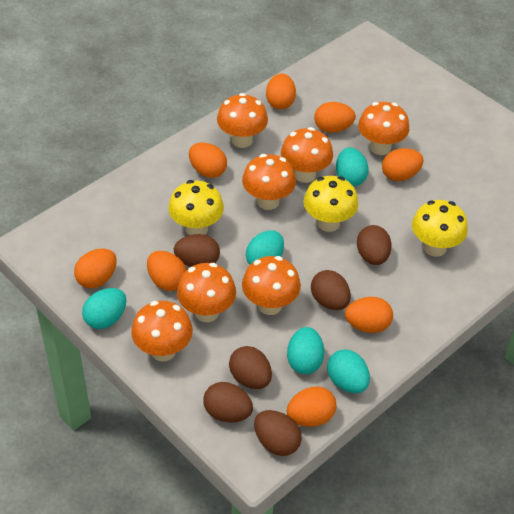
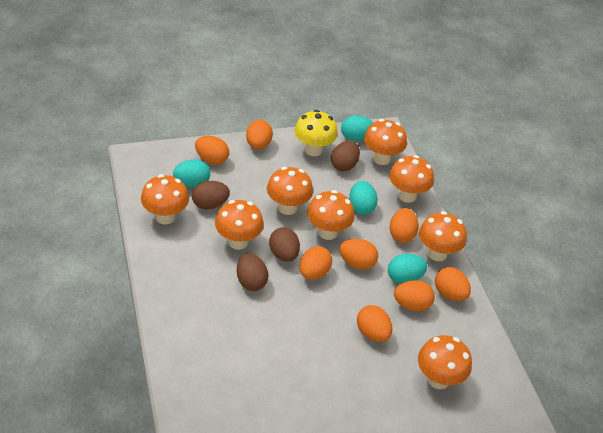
brown egg: 6 -> 4
orange mushroom: 7 -> 8
turquoise egg: 5 -> 4
yellow mushroom: 3 -> 1

